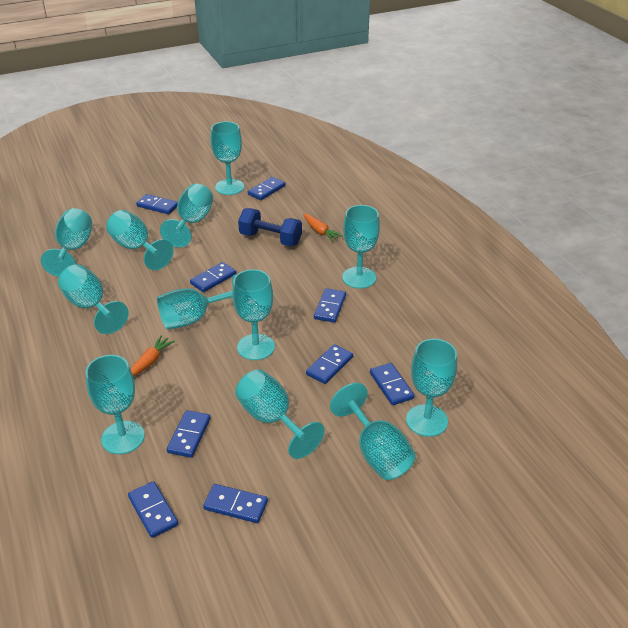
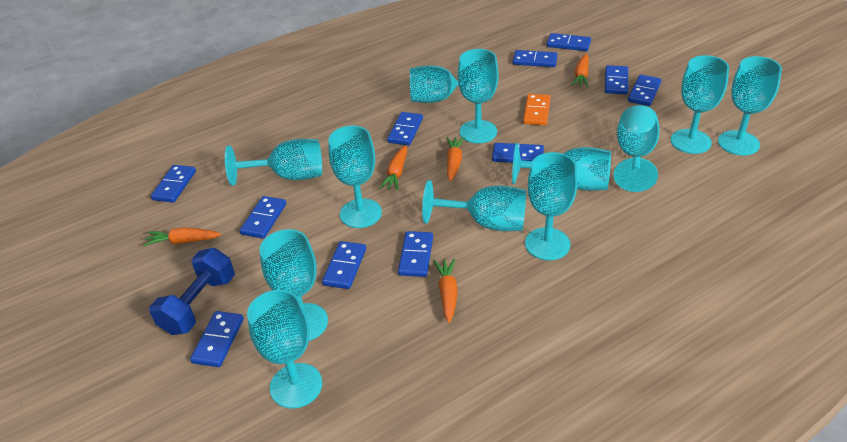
blue domino: 9 -> 11
orange carrot: 2 -> 5
orange domino: 0 -> 1

